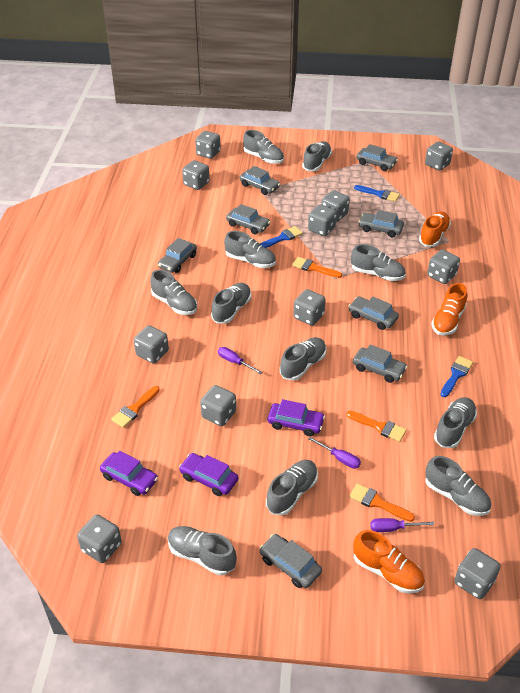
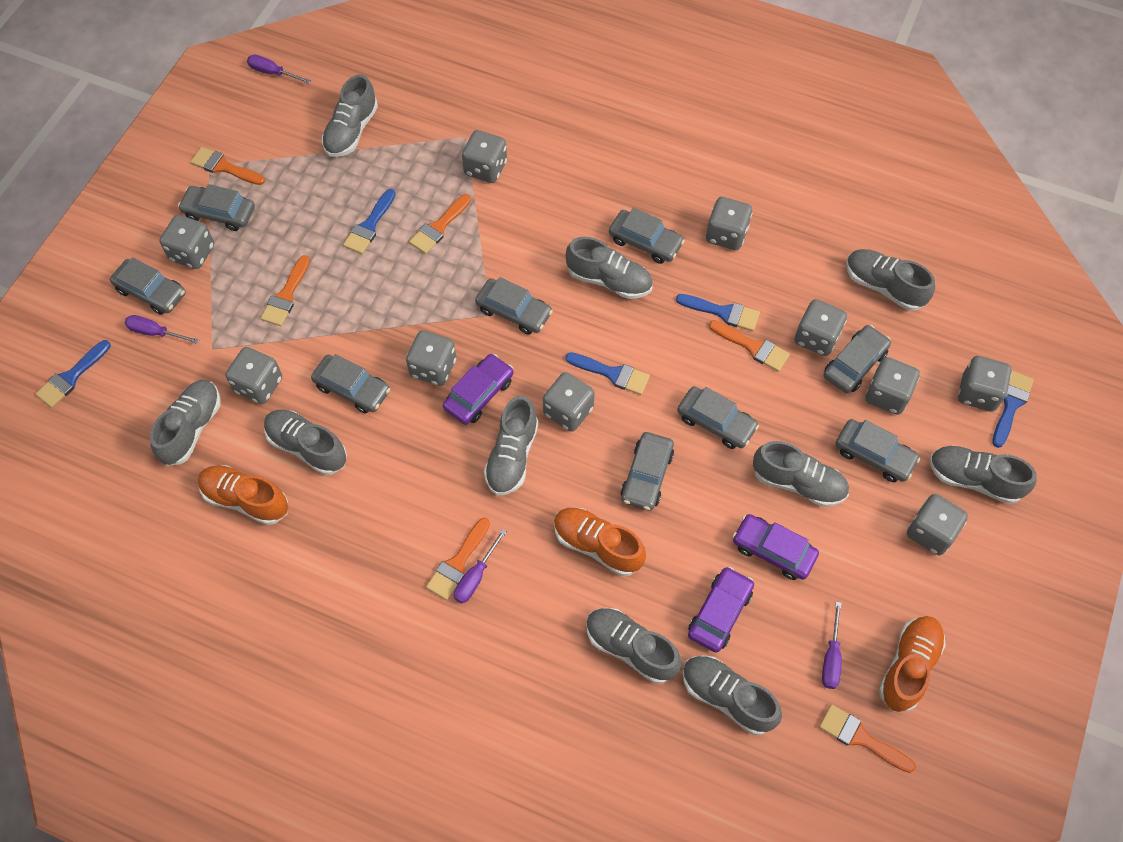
blue brush: 3 -> 5
grey car: 8 -> 9
grey dice: 11 -> 10
grey shoe: 11 -> 10
orange brush: 4 -> 6
purple screwdriver: 3 -> 4

